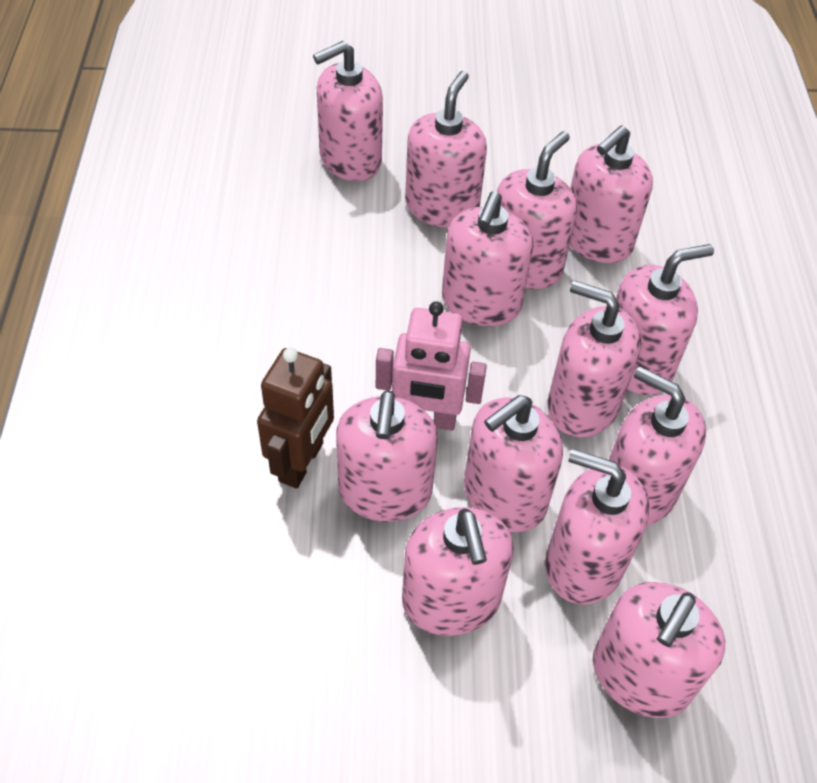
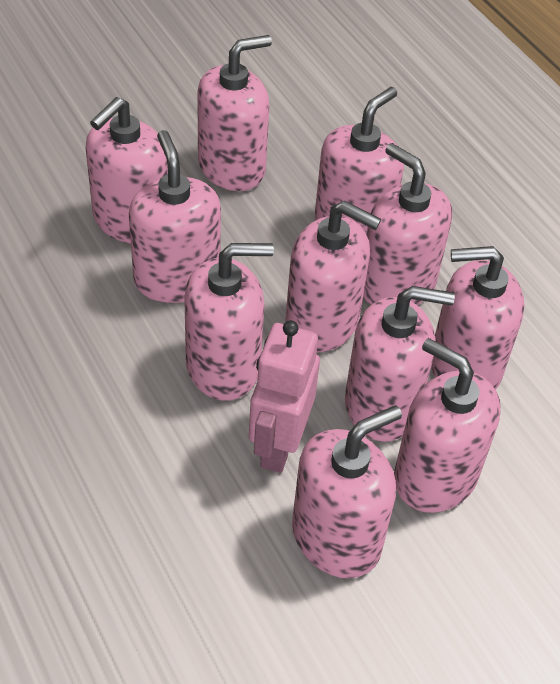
brown robot: 1 -> 0
pink soap dispenser: 13 -> 11

